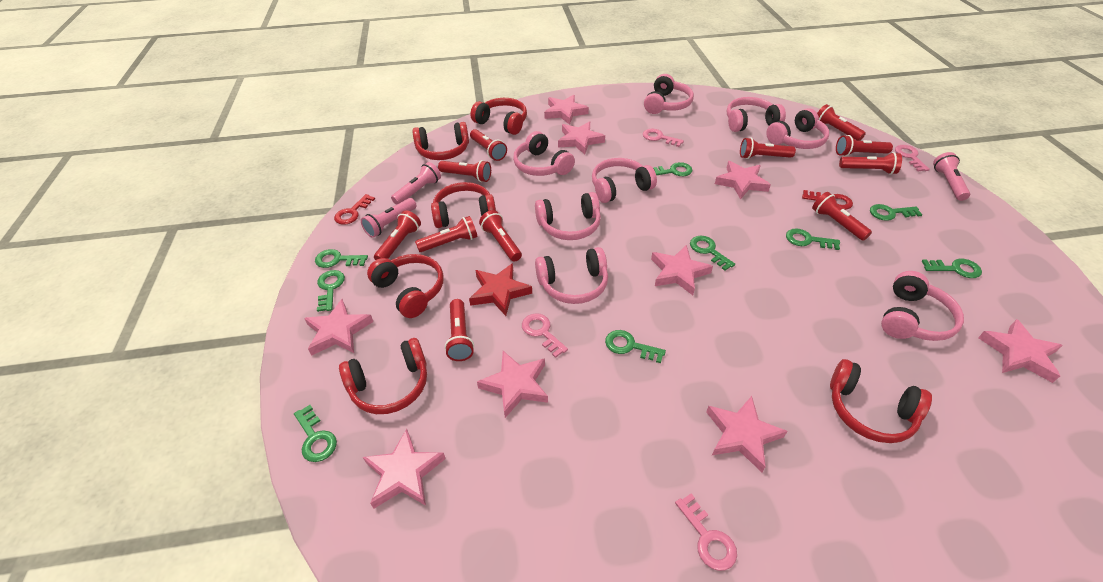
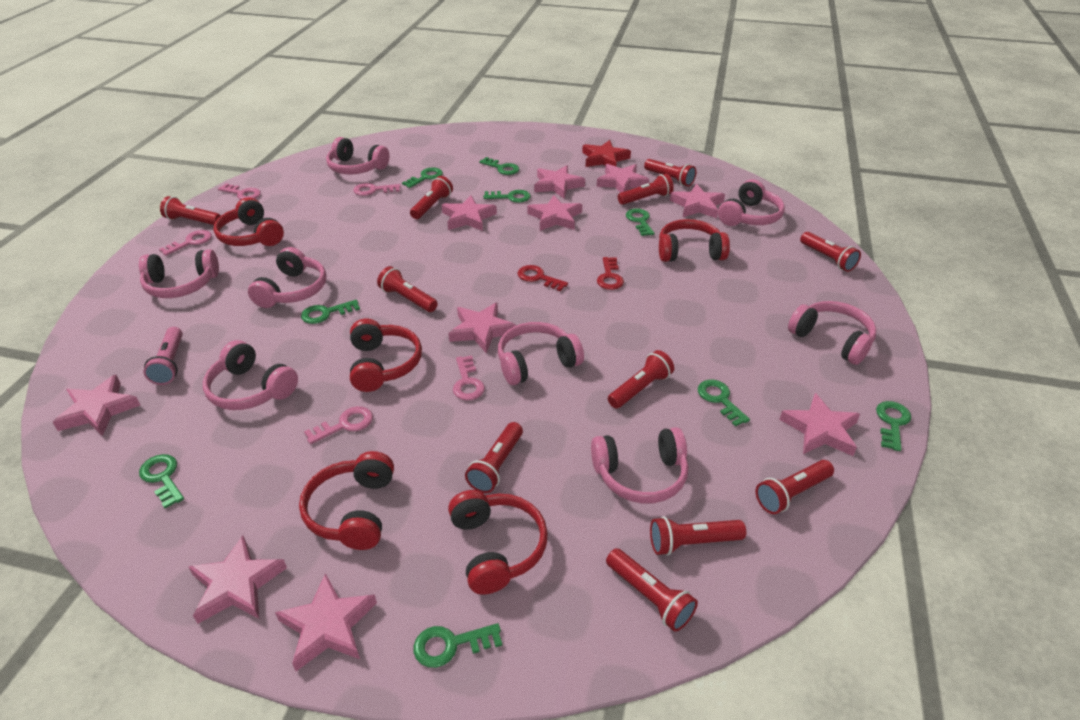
pink flashlight: 3 -> 1
pink key: 4 -> 5
pink star: 9 -> 10
red headphones: 6 -> 5

